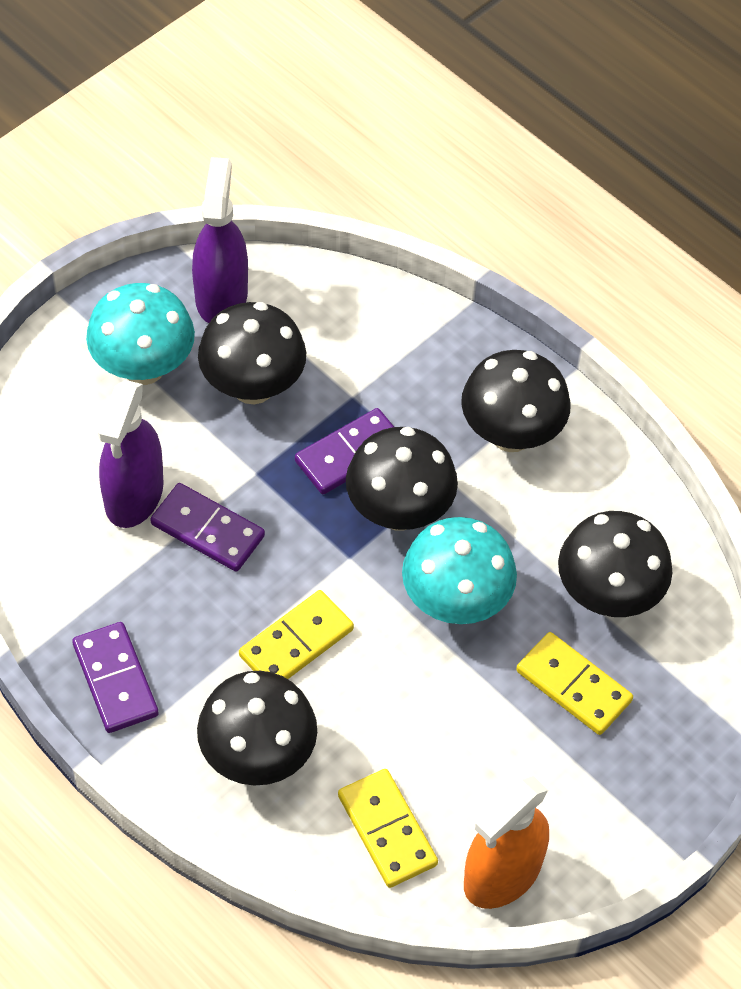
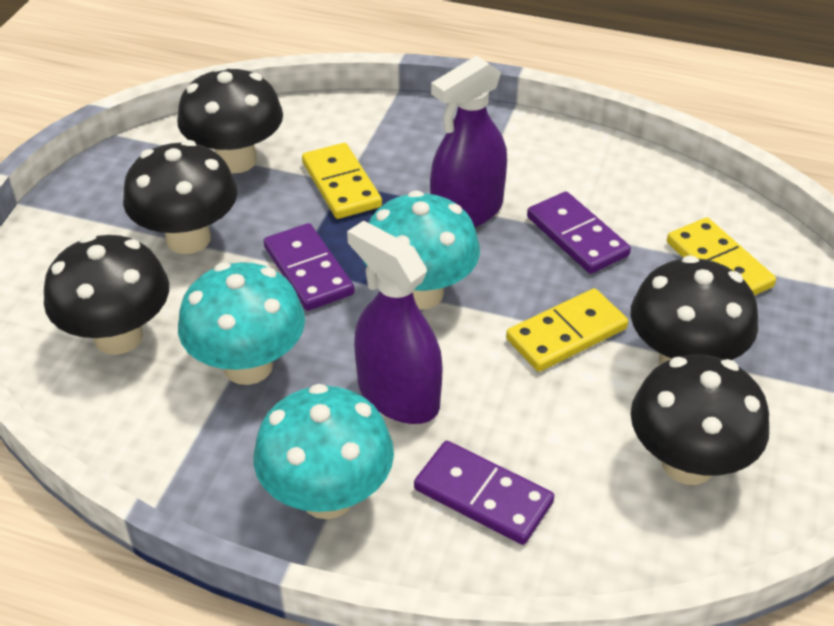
orange spray bottle: 1 -> 0
turquoise mushroom: 2 -> 3

